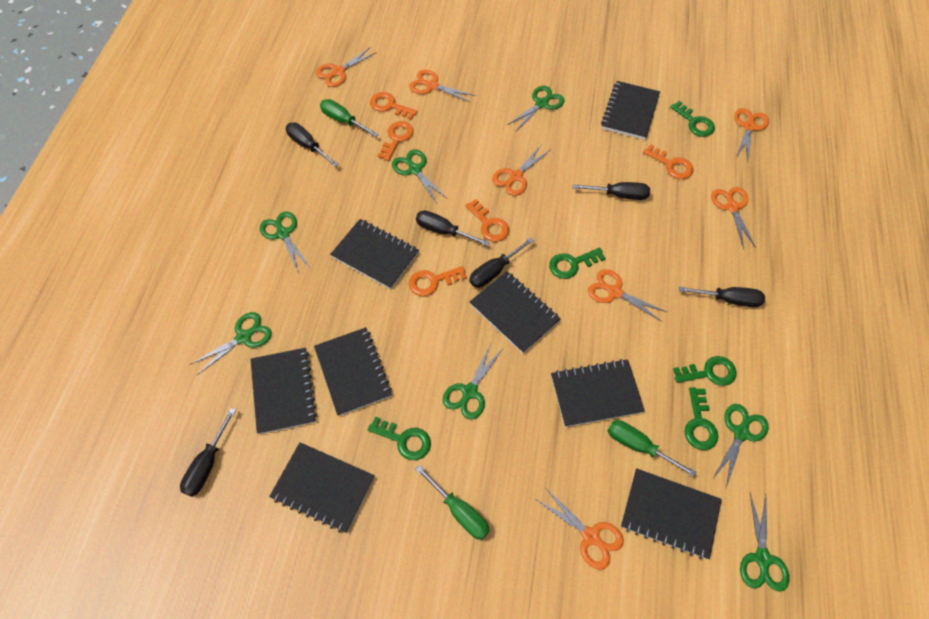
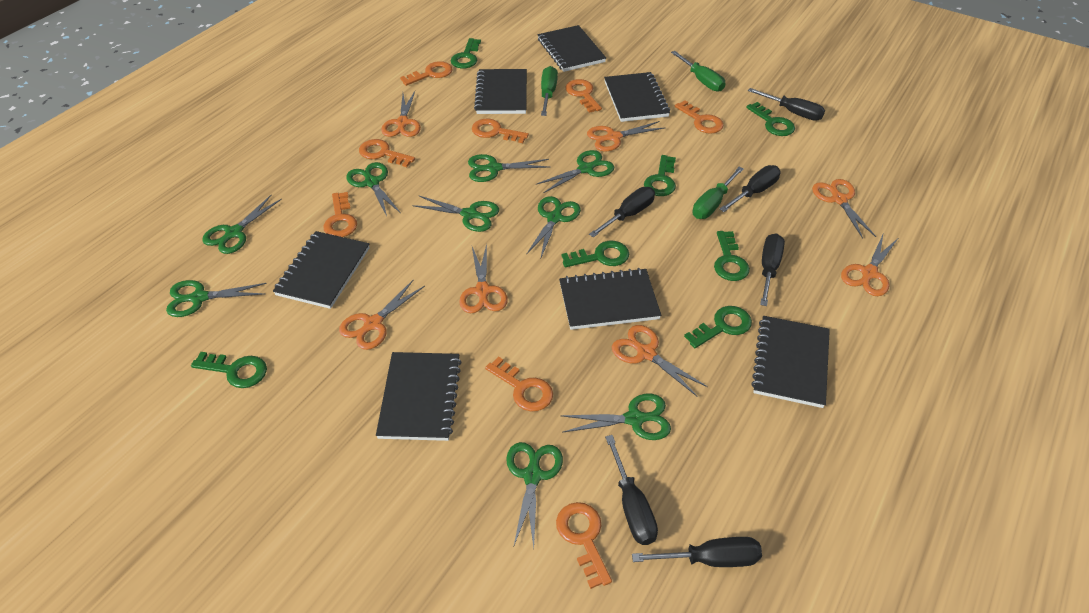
black notebook: 8 -> 7
green key: 5 -> 7
green scissors: 7 -> 9
orange key: 5 -> 8

